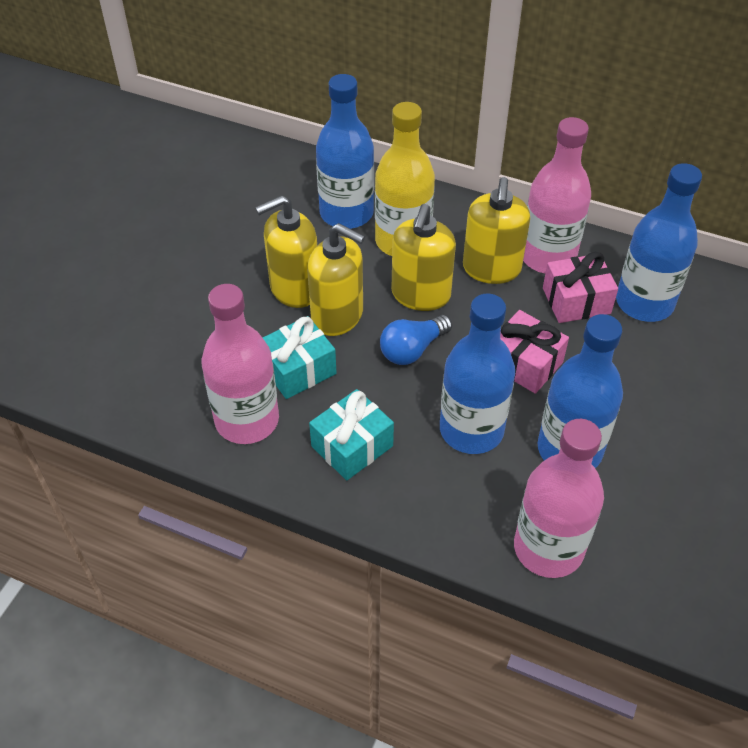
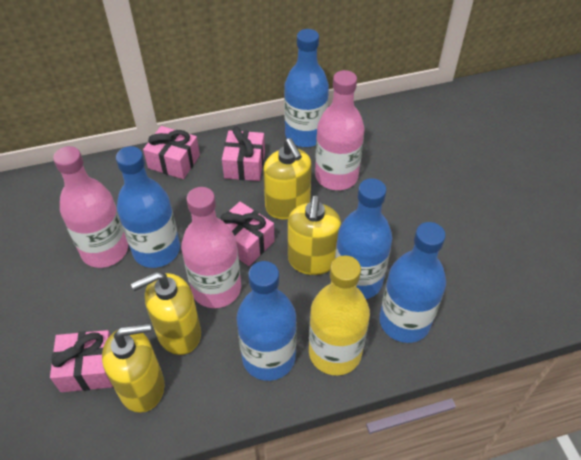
blue bottle: 4 -> 5
blue light bulb: 1 -> 0
pink gift: 2 -> 4
turquoise gift: 2 -> 0

